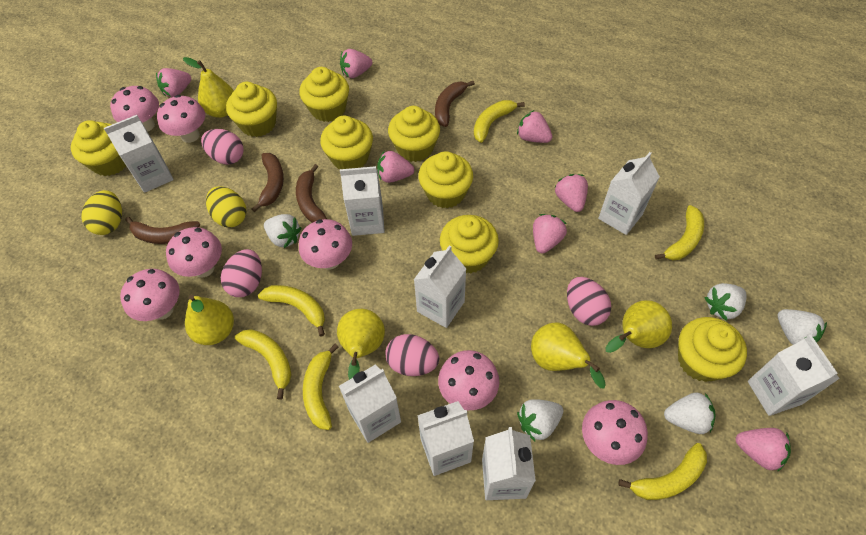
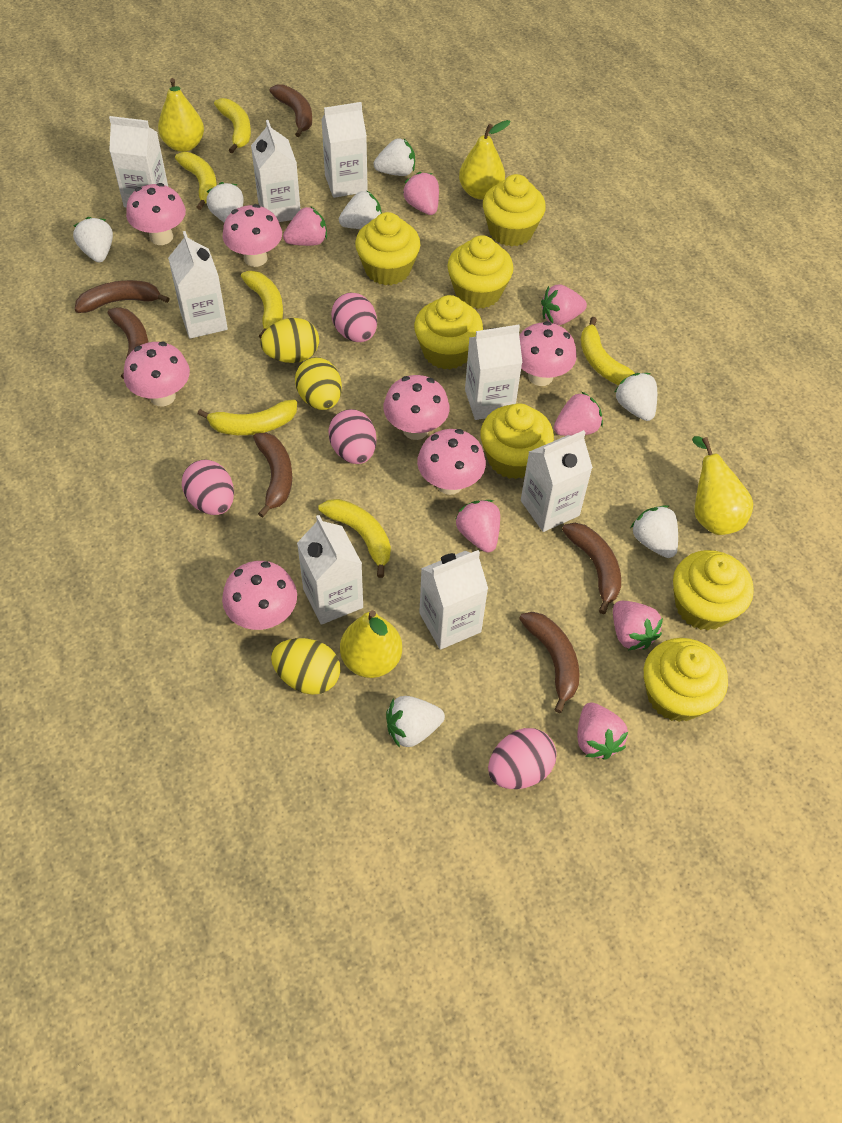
brown banana: 4 -> 6
white strawberry: 5 -> 7
yellow cupcake: 8 -> 7
yellow egg: 2 -> 3
yellow pear: 5 -> 4

